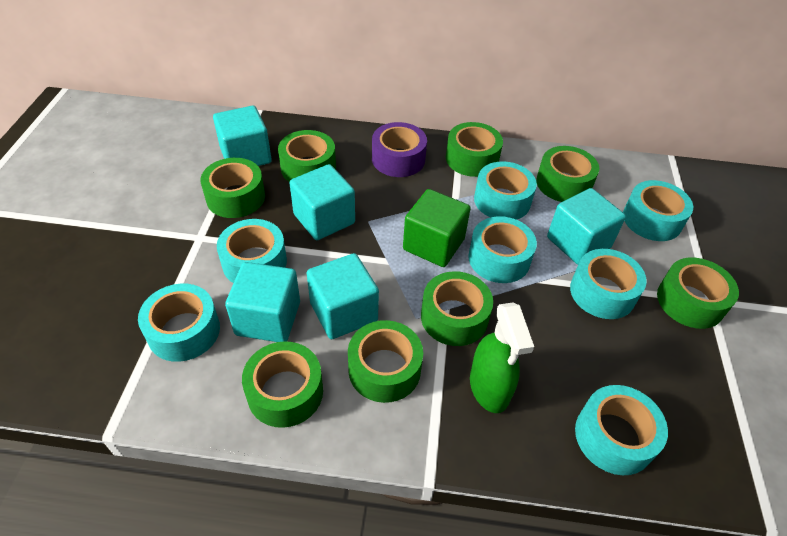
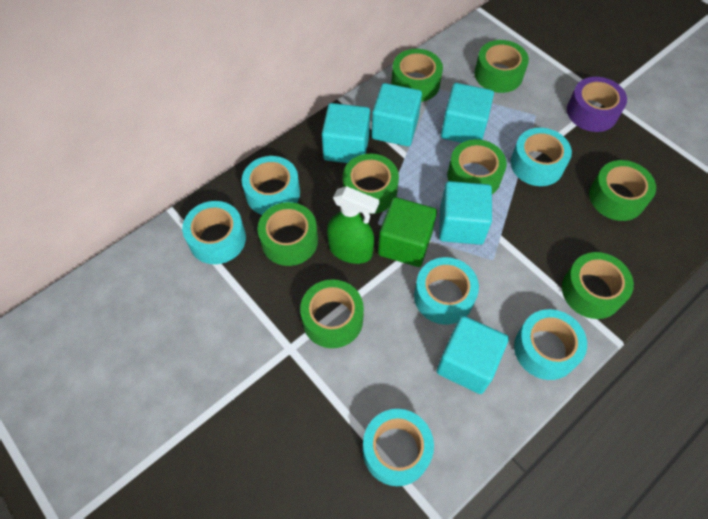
turquoise tape: 7 -> 6

